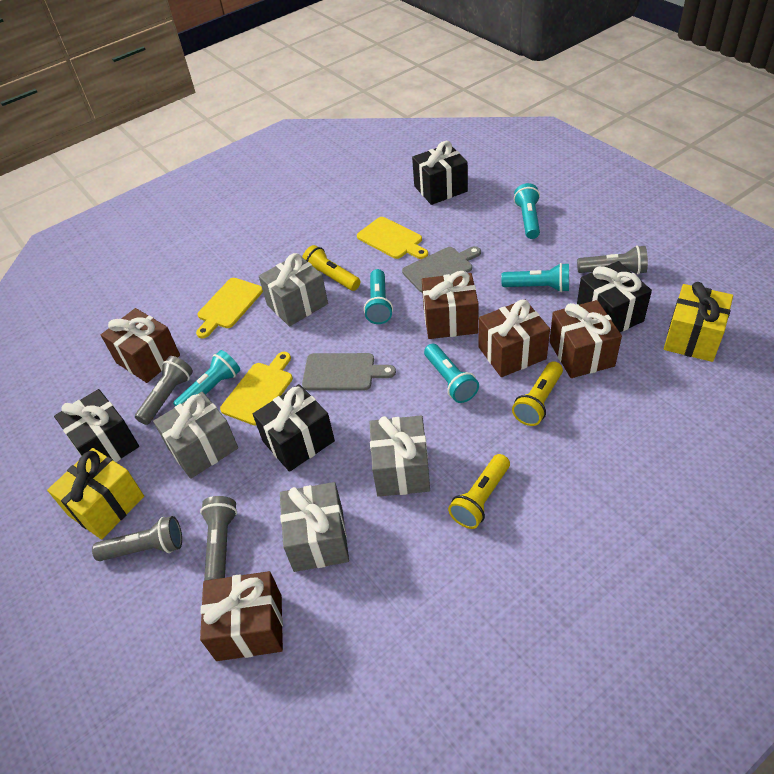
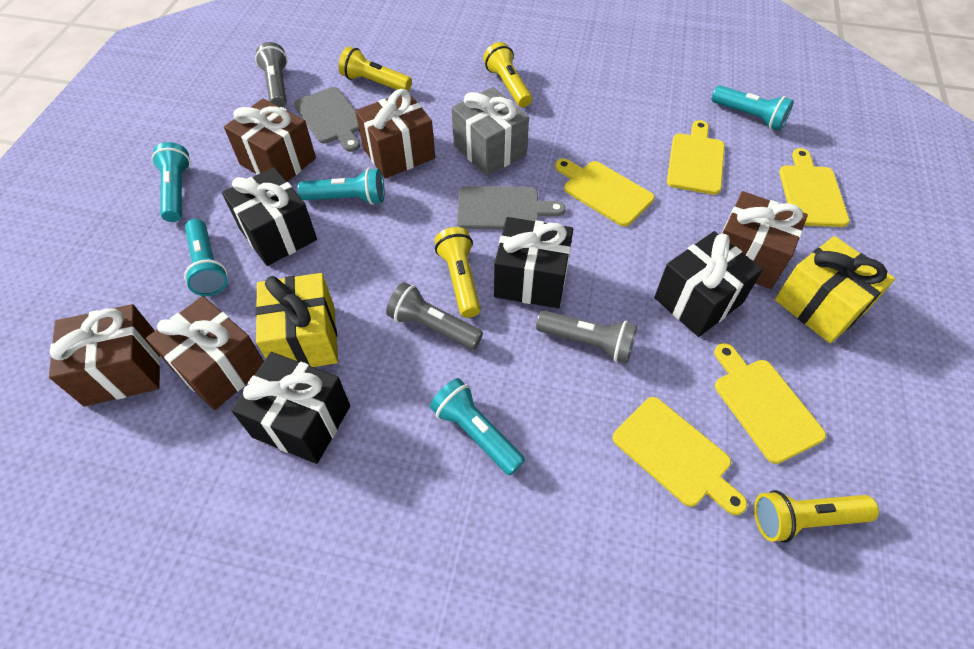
grey flashlight: 4 -> 3
grey gift: 4 -> 1
yellow cutting board: 3 -> 5
yellow flashlight: 3 -> 4

